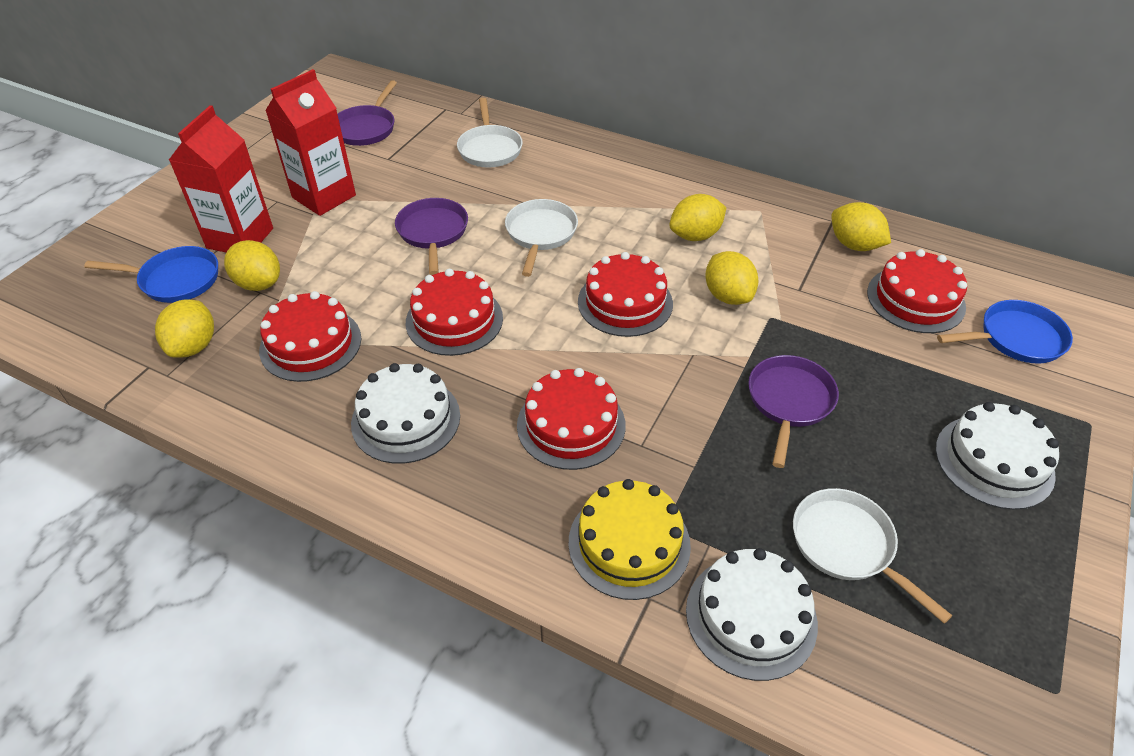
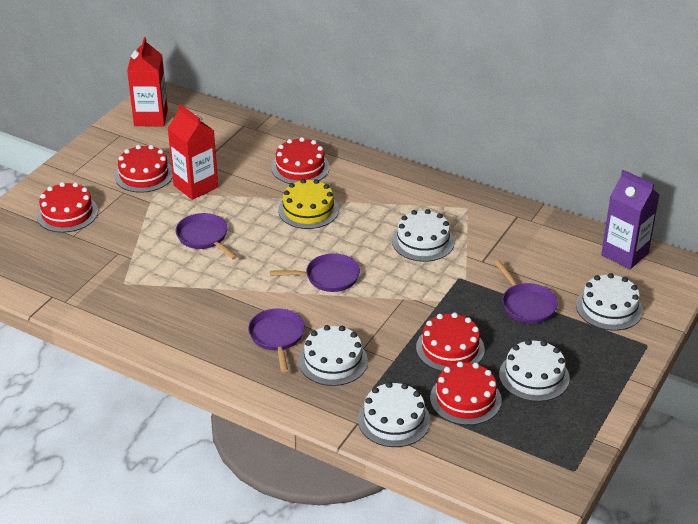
blue pan: 2 -> 0
purple carton: 0 -> 1
purple pan: 3 -> 4
white cake: 3 -> 5
white pan: 3 -> 0
yellow lemon: 5 -> 0

